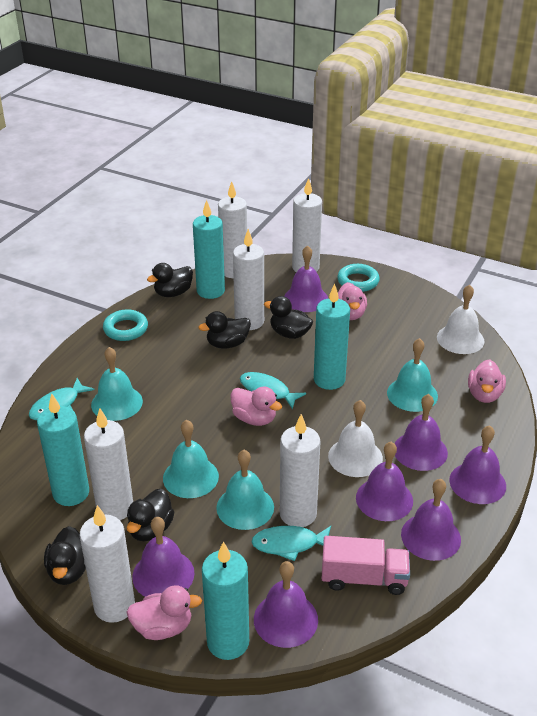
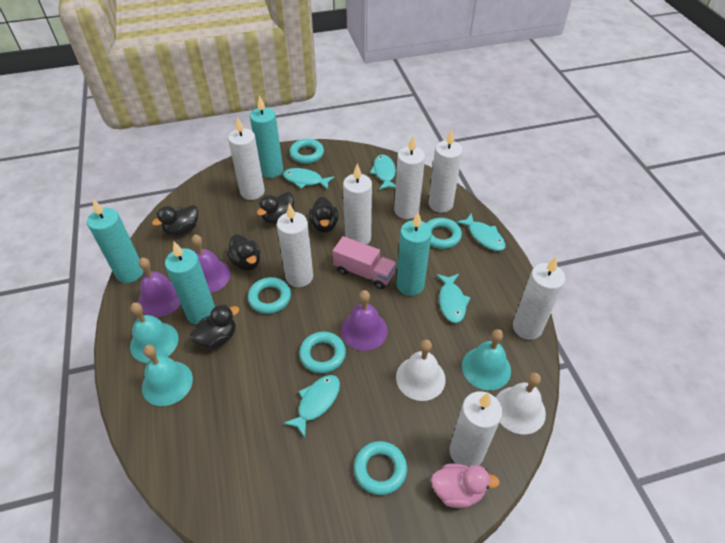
pink duck: 4 -> 1
purple bell: 7 -> 3
turquoise bell: 4 -> 3
turquoise fish: 3 -> 5
turquoise ring: 2 -> 5
white candle: 6 -> 7

